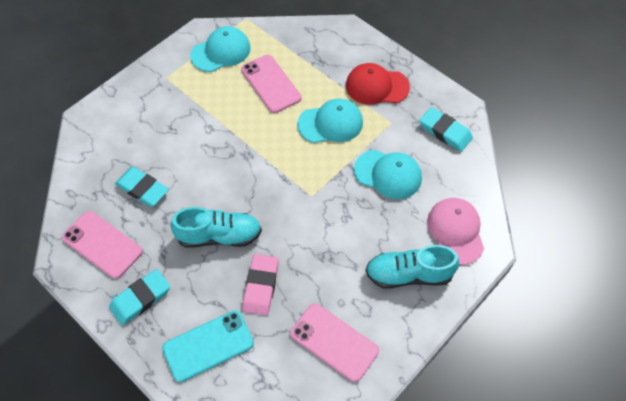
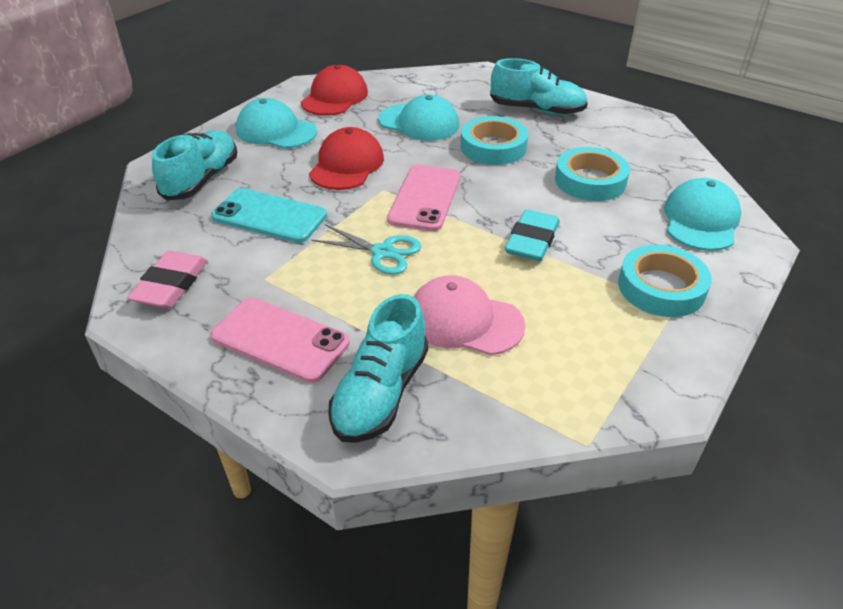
pink phone: 3 -> 2
red cap: 1 -> 2
turquoise eraser: 3 -> 1
turquoise scissors: 0 -> 1
turquoise shoe: 2 -> 3
turquoise tape: 0 -> 3

